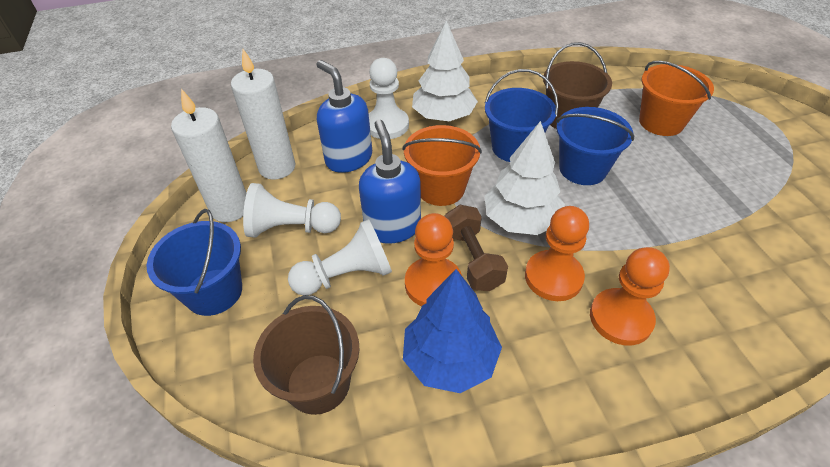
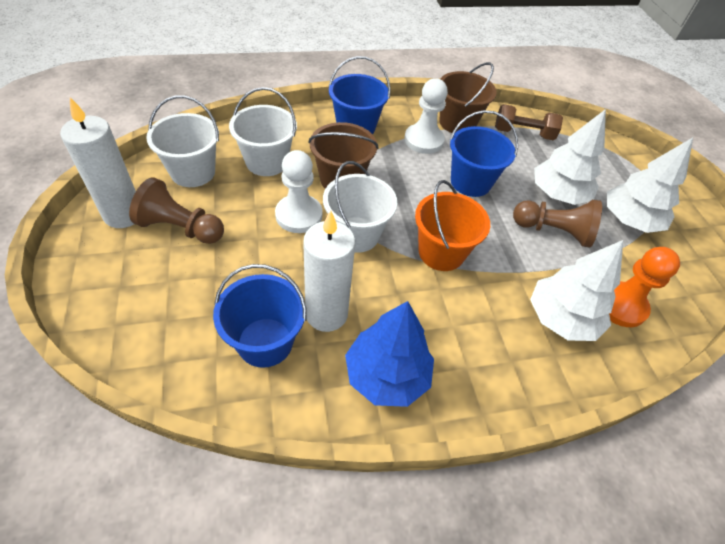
blue soap dispenser: 2 -> 0
brown pawn: 0 -> 2
orange bucket: 2 -> 1
orange pawn: 3 -> 1
white bucket: 0 -> 3
white pawn: 3 -> 2
white tree: 2 -> 3

